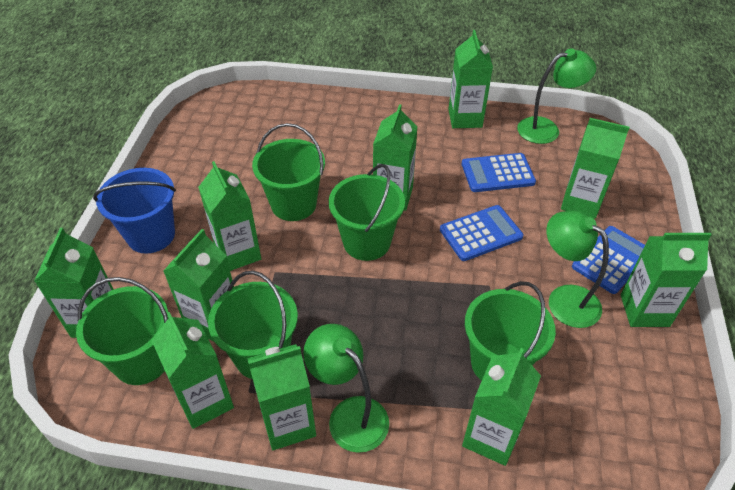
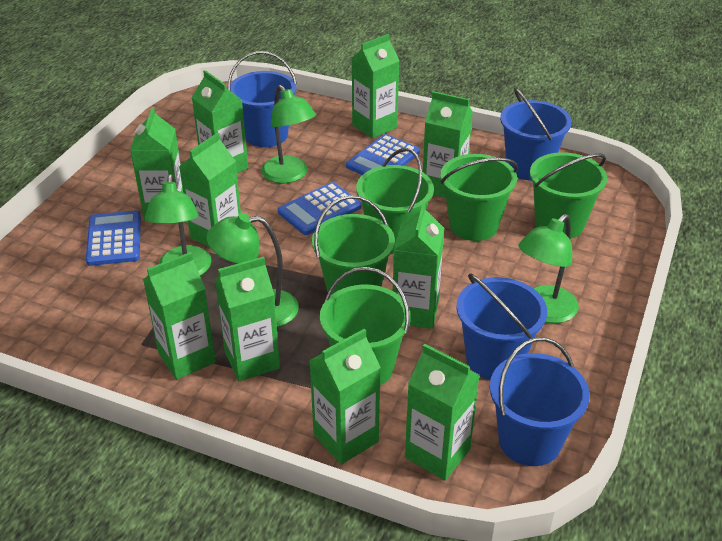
blue bucket: 1 -> 4
green lamp: 3 -> 4

